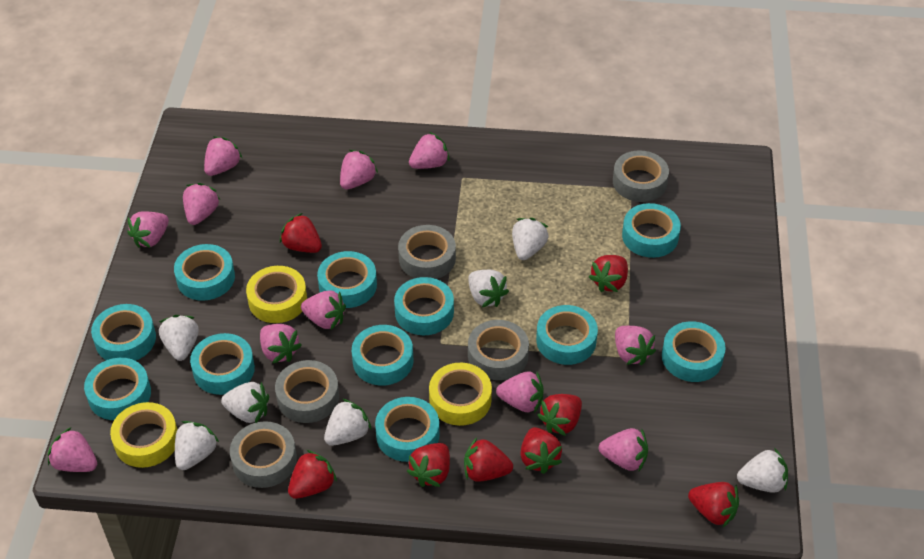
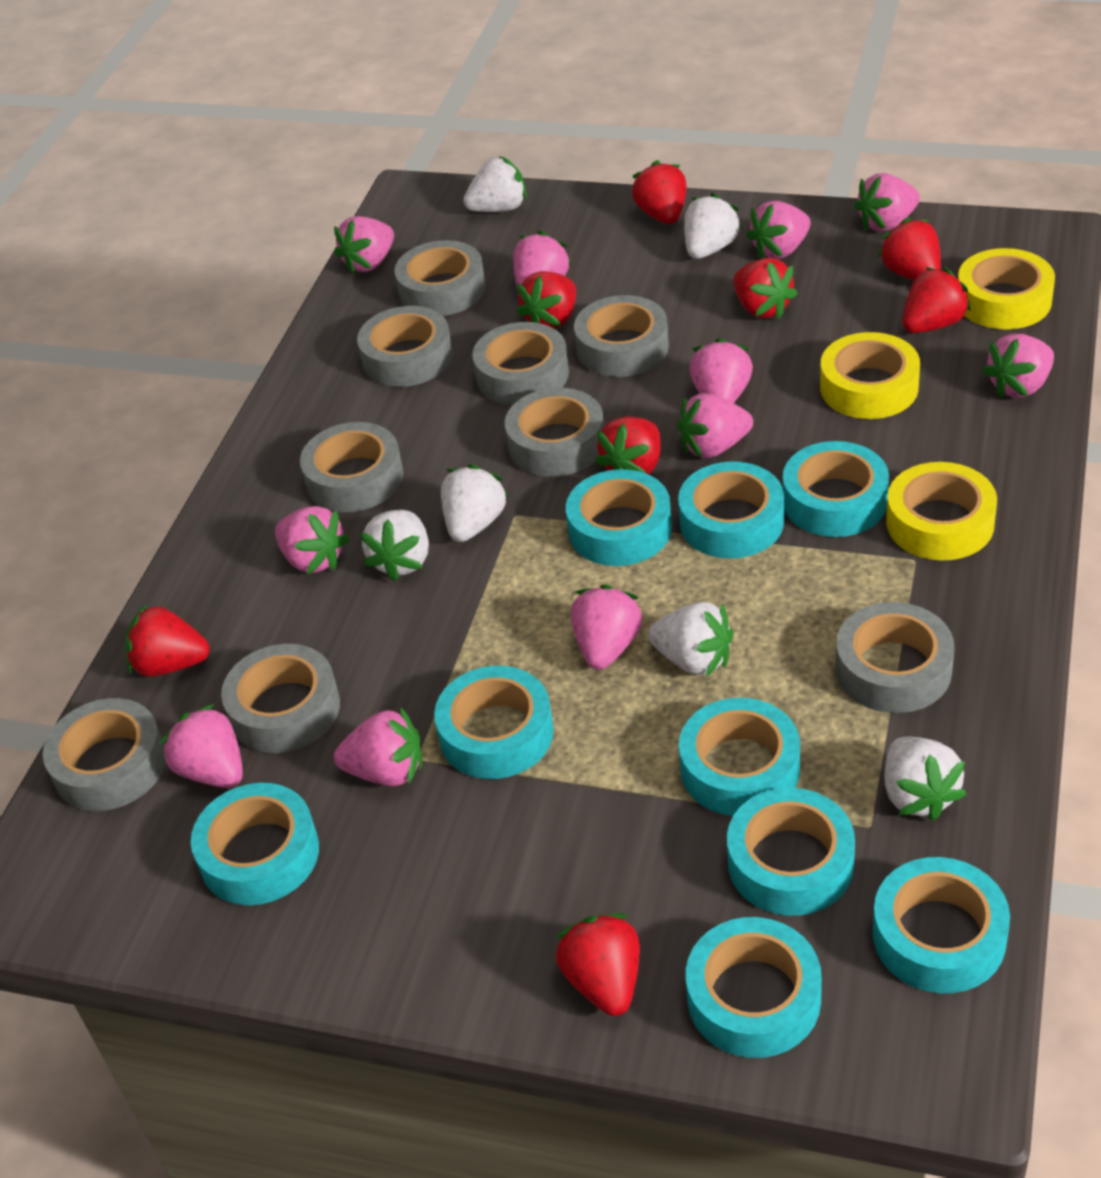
grey tape: 5 -> 9
turquoise tape: 11 -> 9
white strawberry: 7 -> 6

